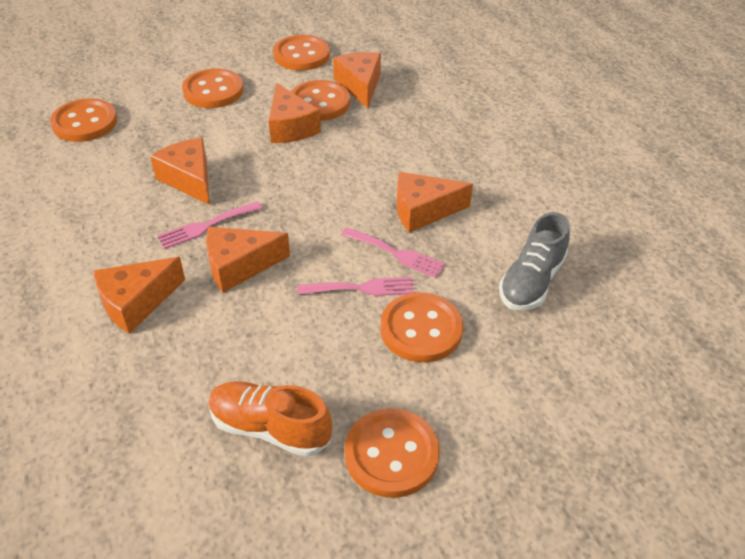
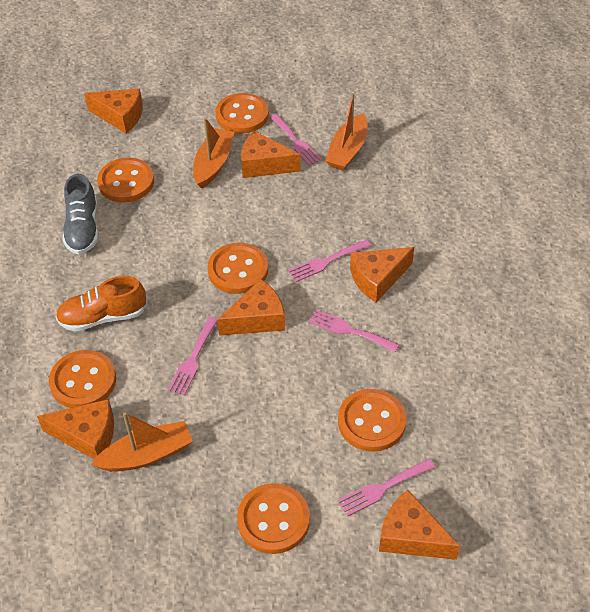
orange boat: 0 -> 3
pink fork: 3 -> 5

